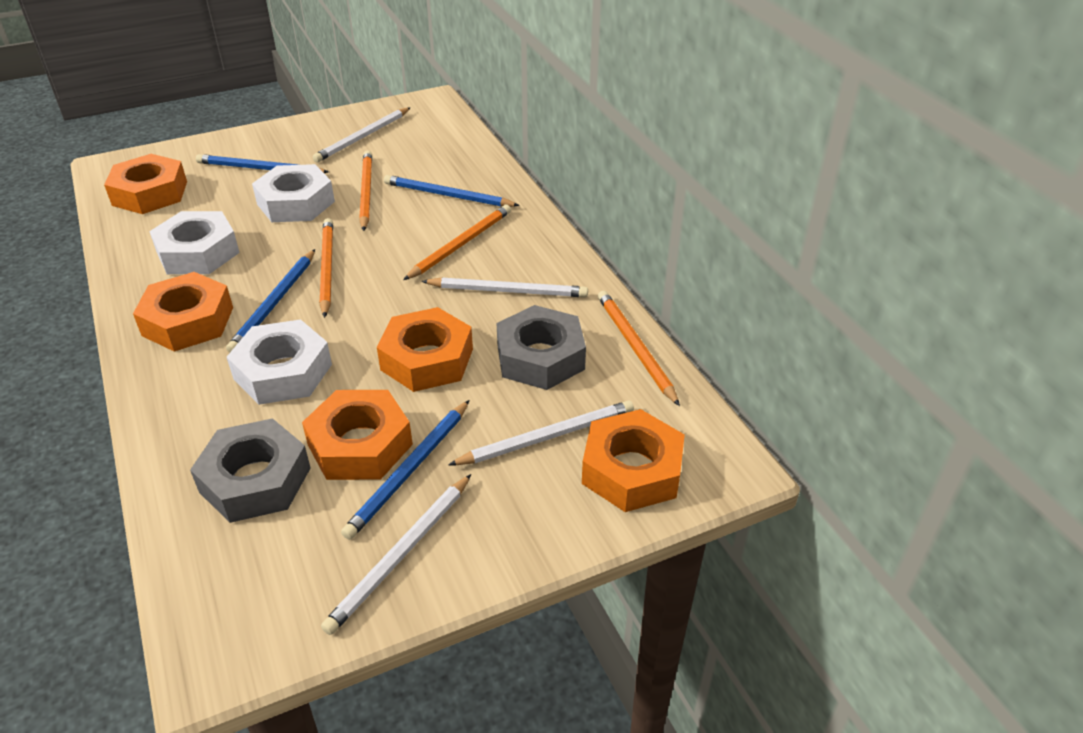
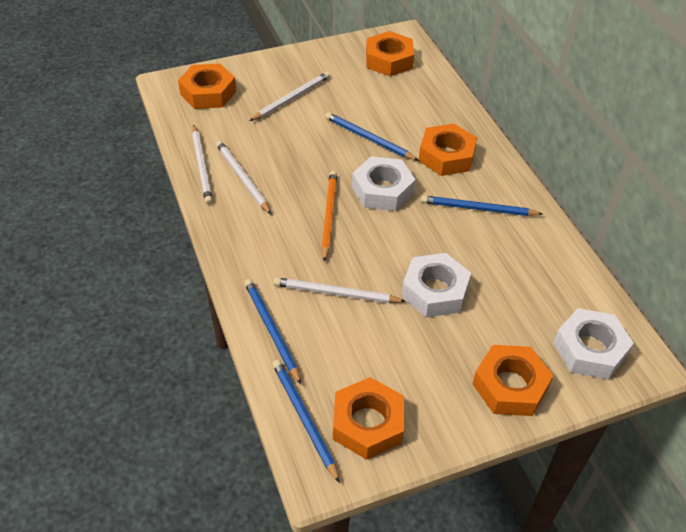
grey nut: 2 -> 0
orange pencil: 4 -> 1

